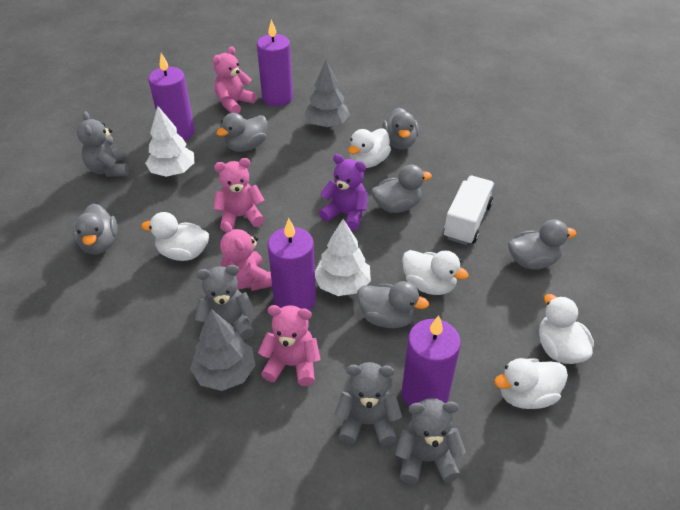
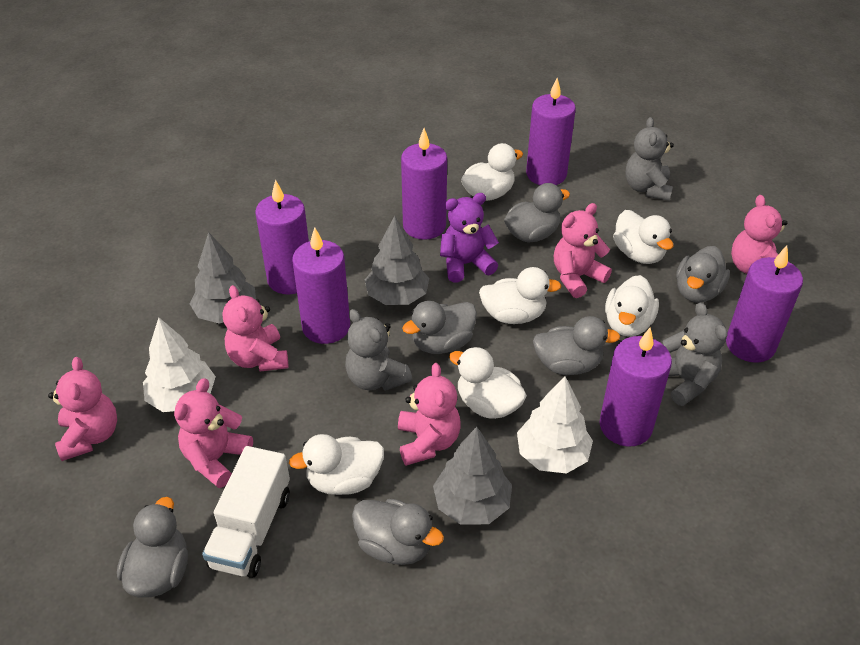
grey teddy bear: 4 -> 3
grey tree: 2 -> 3
pink teddy bear: 4 -> 6
purple candle: 4 -> 6
white duck: 5 -> 6

